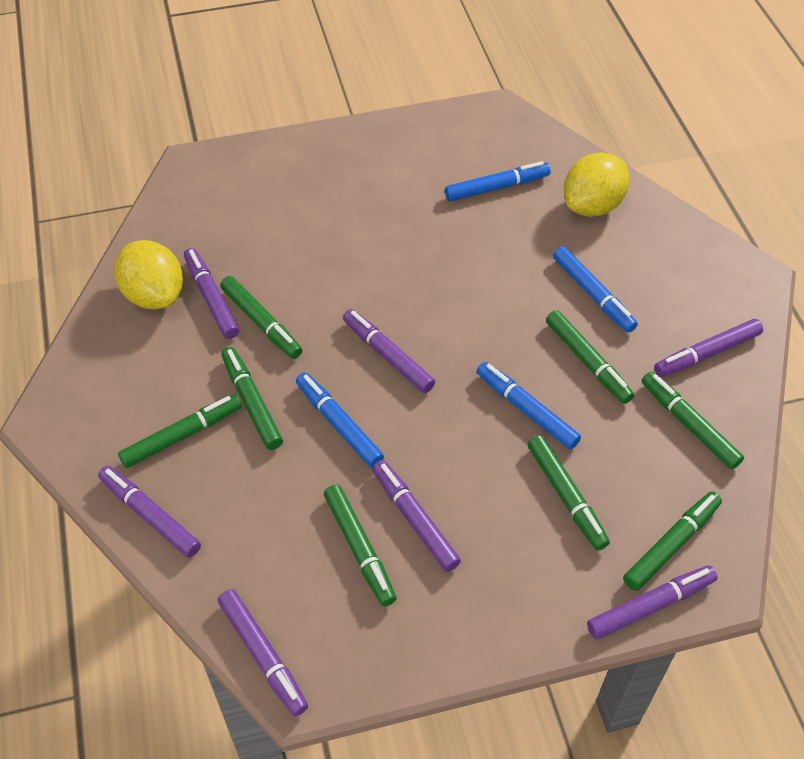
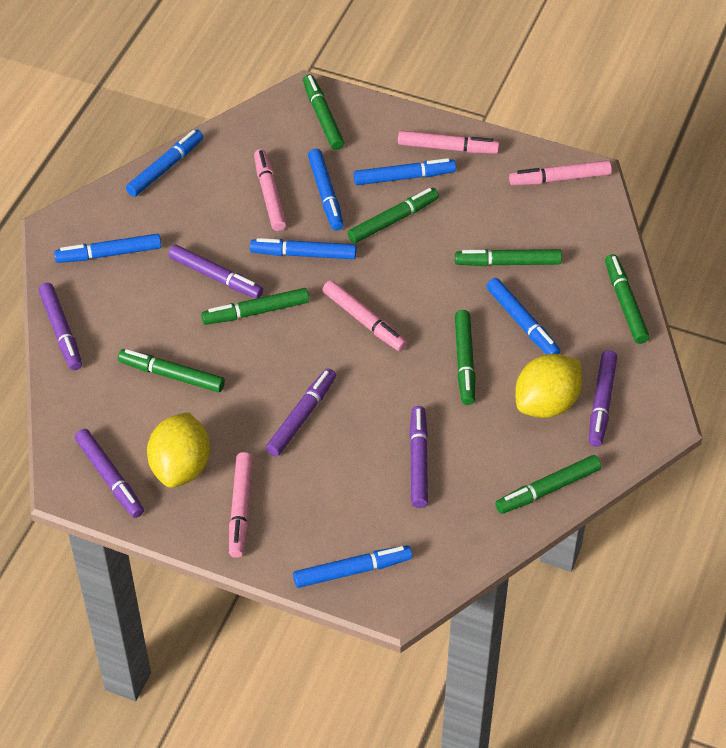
blue marker: 4 -> 7
pink marker: 0 -> 5
purple marker: 7 -> 6

